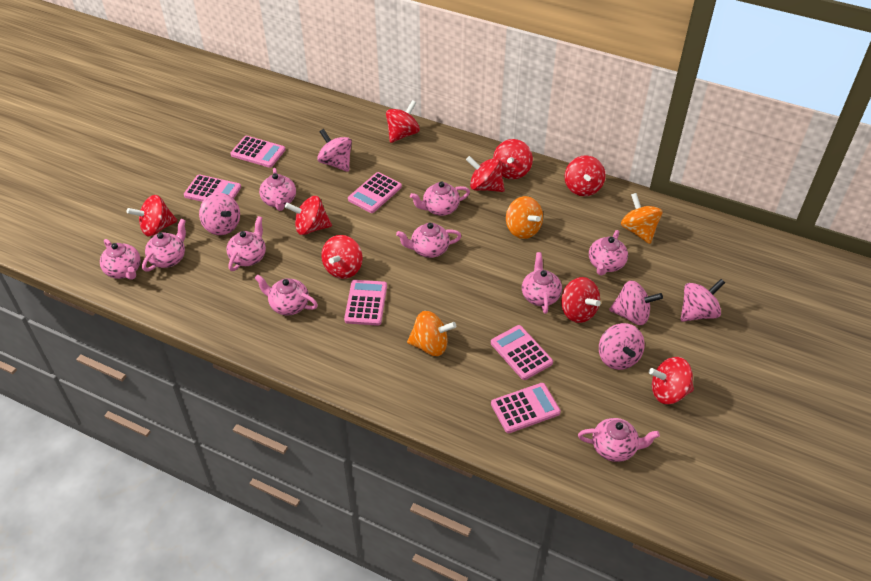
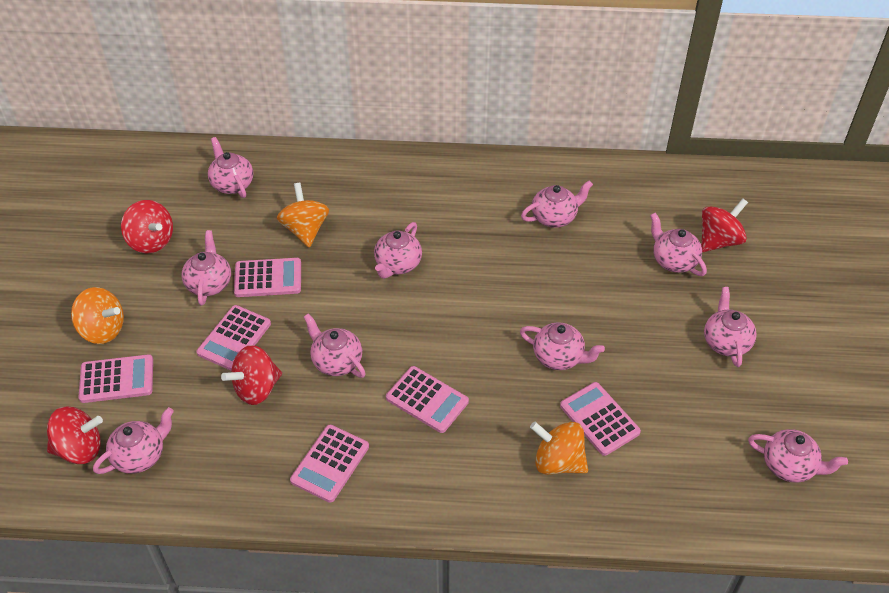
pink spinning top: 5 -> 0
red spinning top: 9 -> 4

